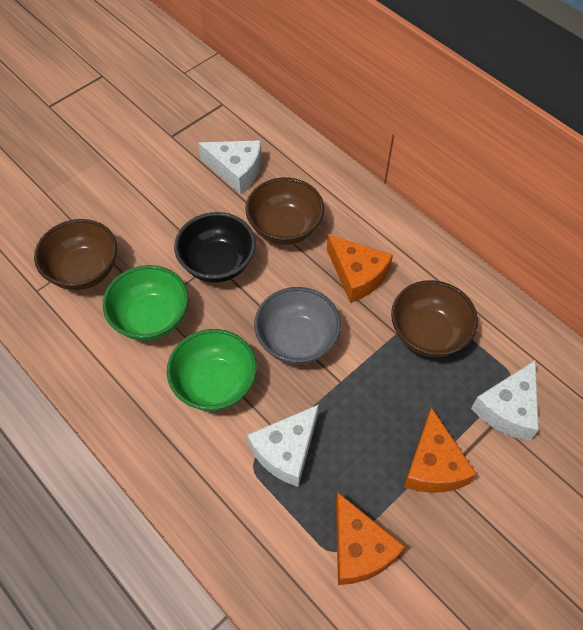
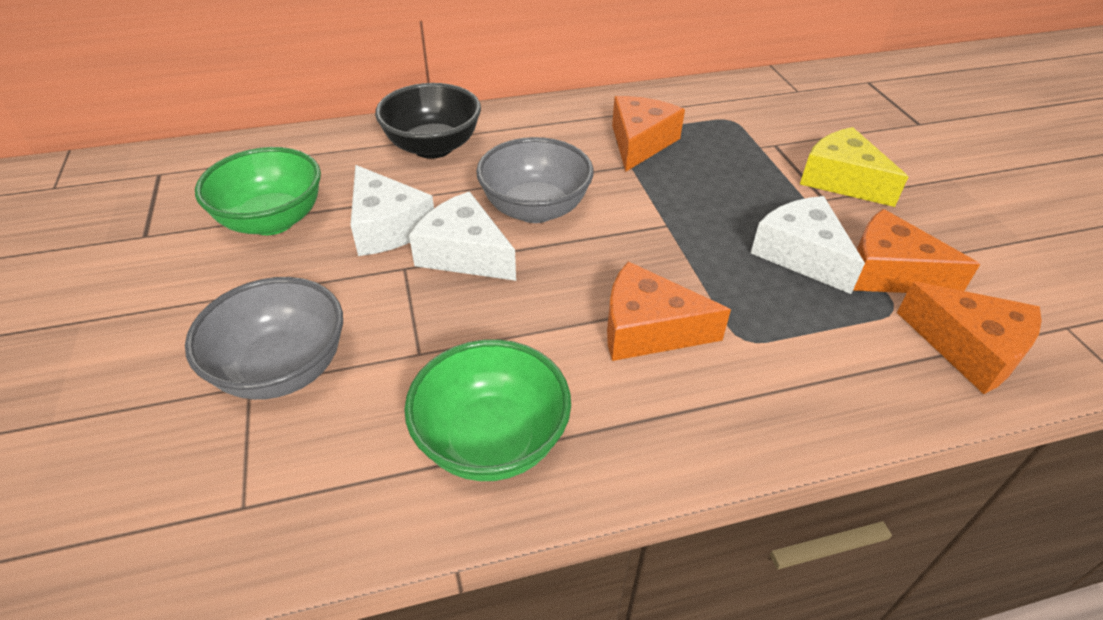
brown bowl: 3 -> 0
grey bowl: 1 -> 2
orange cheese: 3 -> 4
yellow cheese: 0 -> 1

